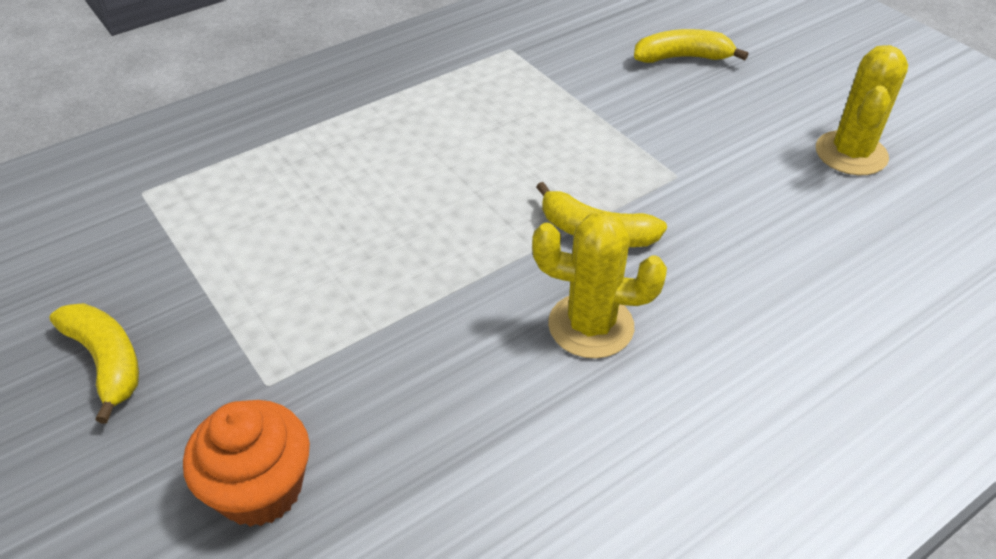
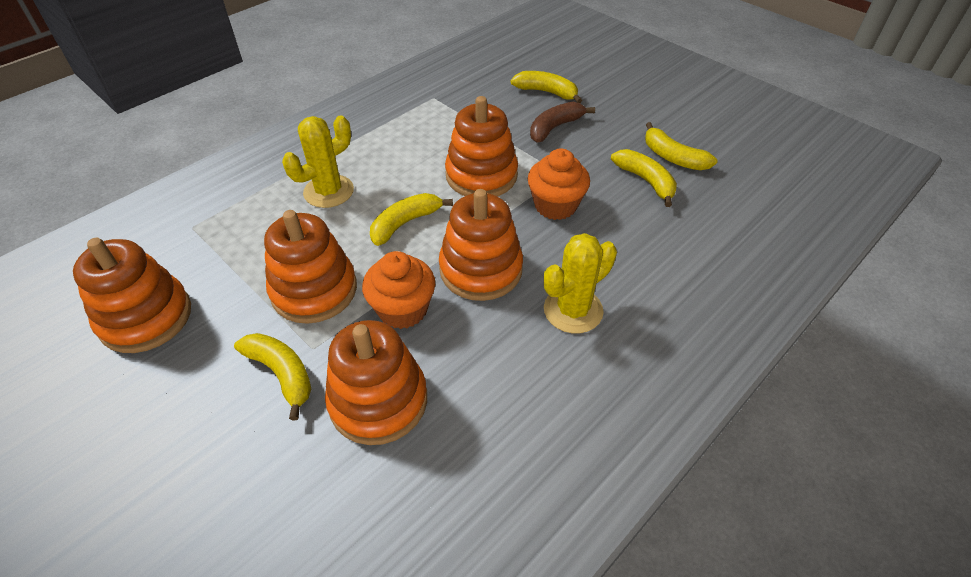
brown banana: 0 -> 1
orange cupcake: 1 -> 2
orange stacking toy: 0 -> 5
yellow banana: 3 -> 5

